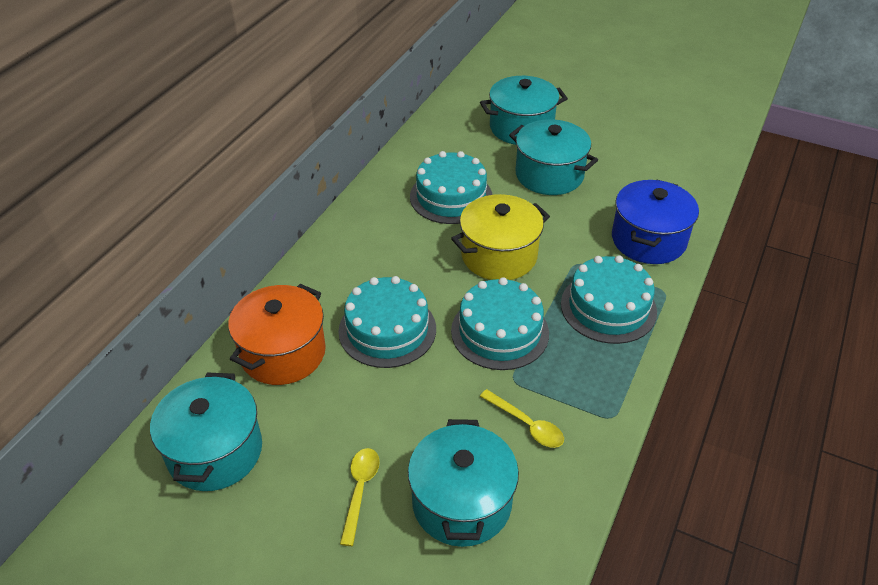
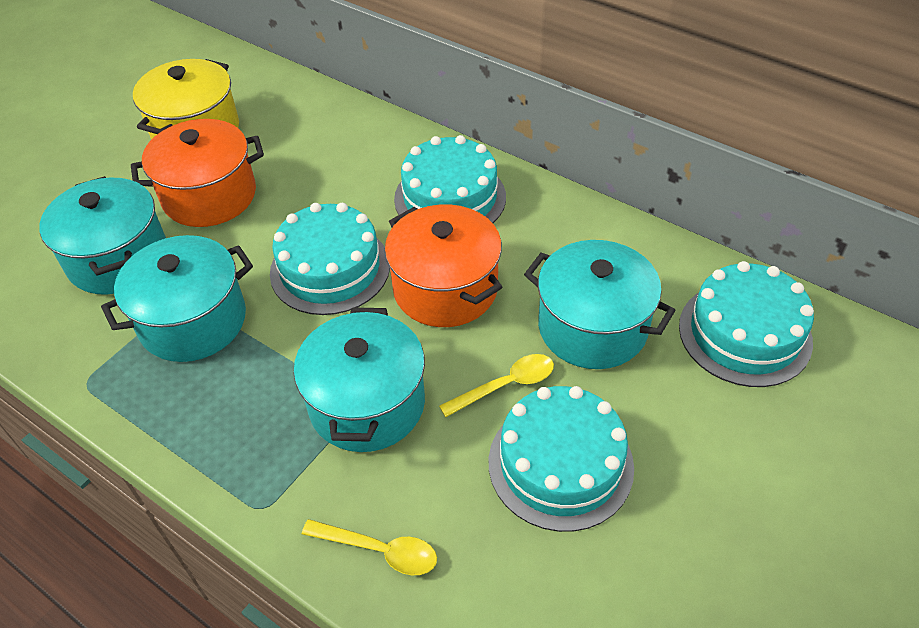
blue pot: 1 -> 0
orange pot: 1 -> 2

